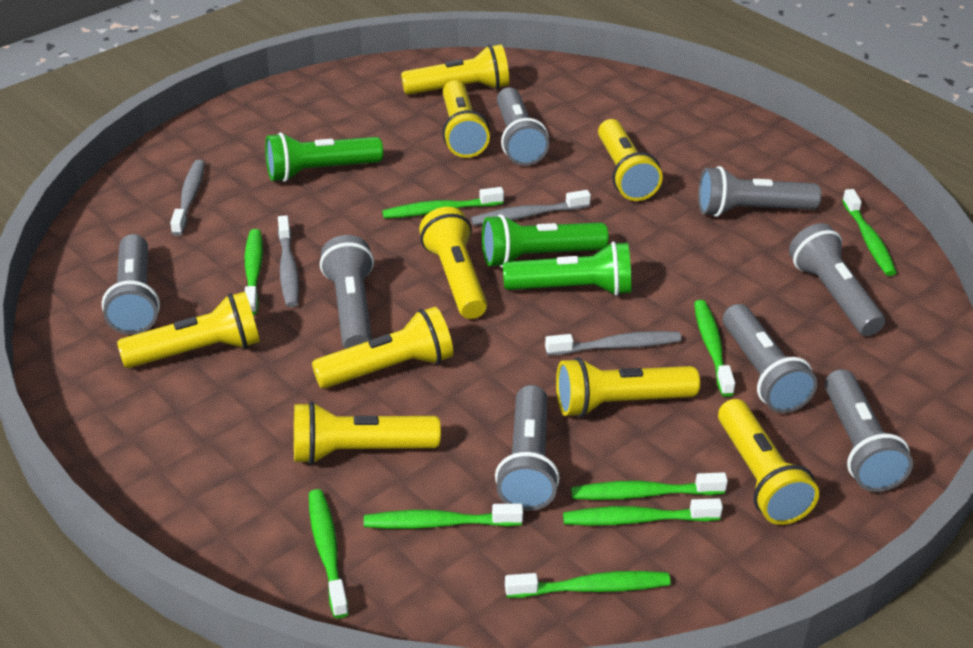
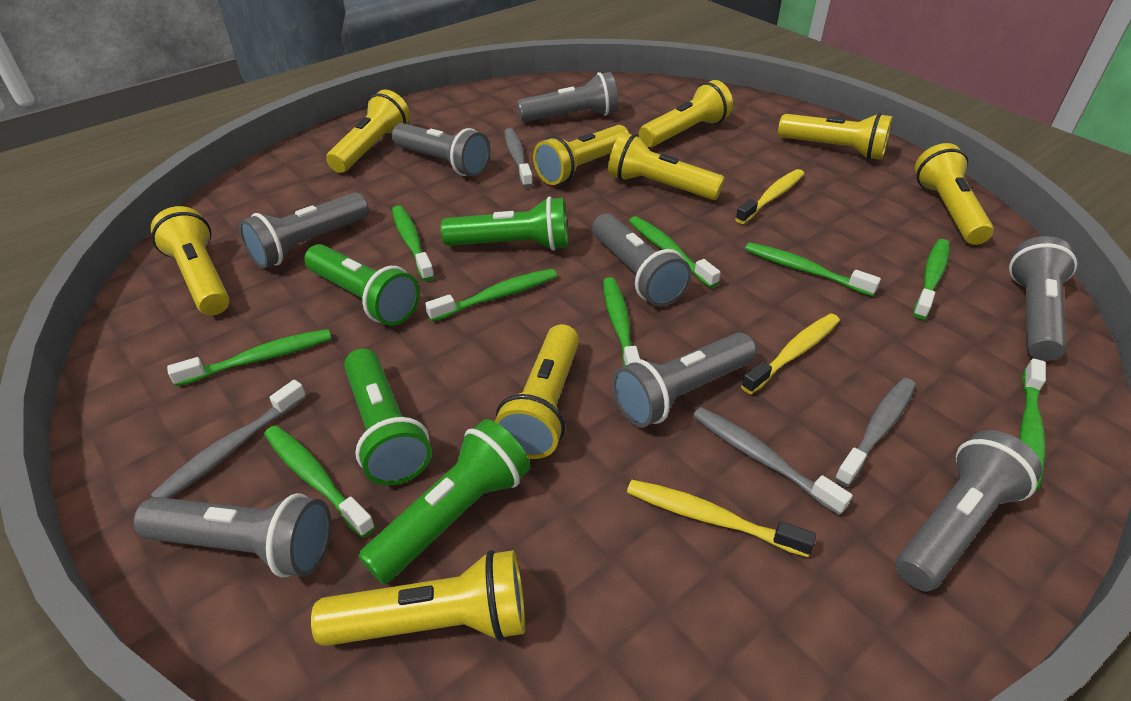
green flashlight: 3 -> 4
yellow toothbrush: 0 -> 3

